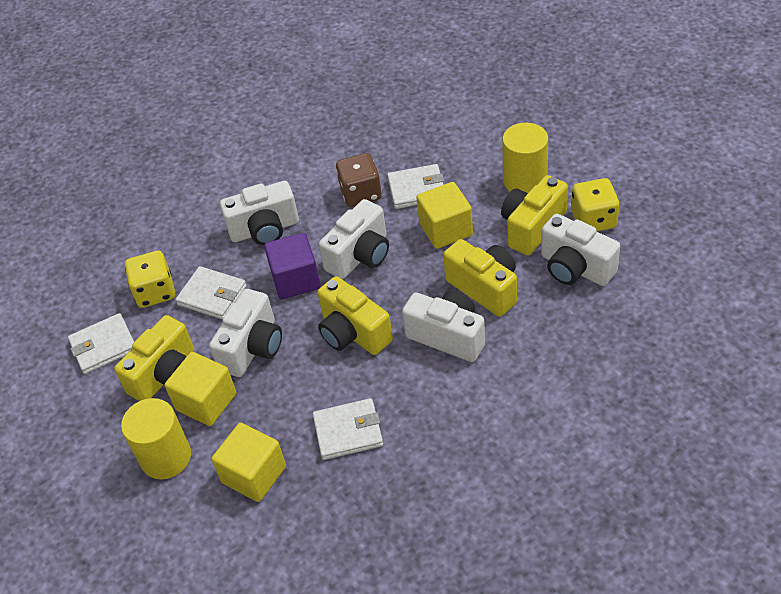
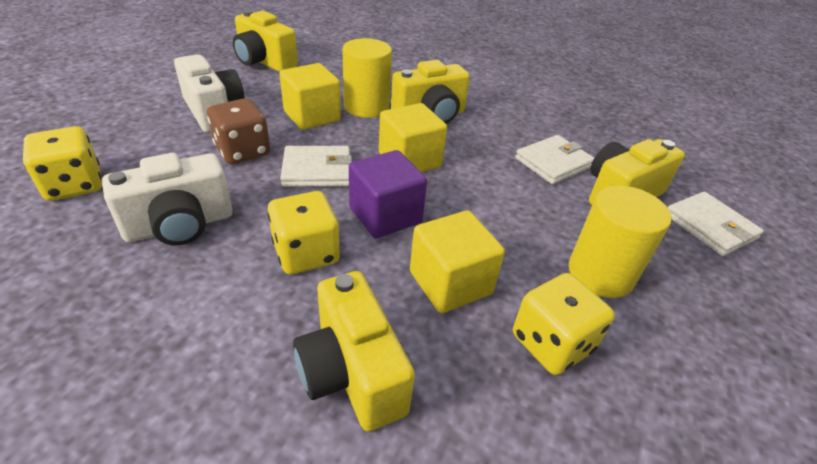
white camera: 5 -> 2
white wallet: 4 -> 3
yellow dice: 2 -> 3

